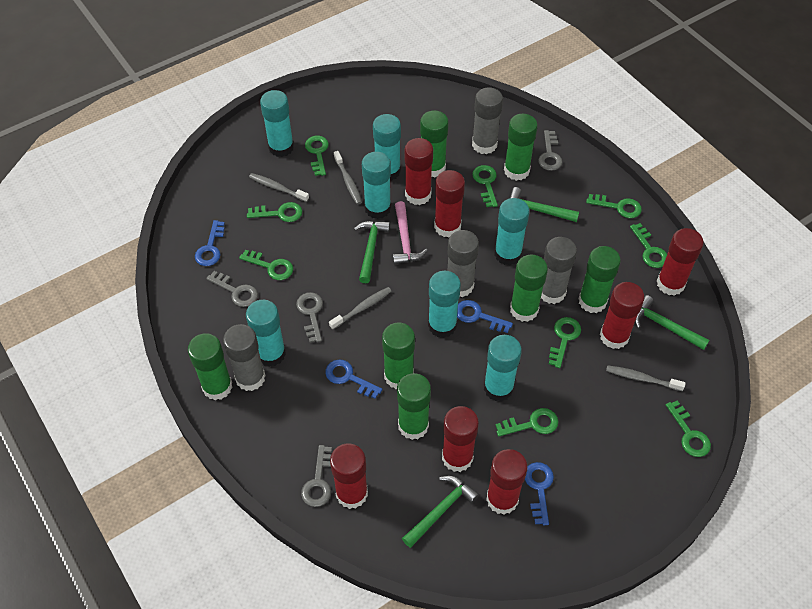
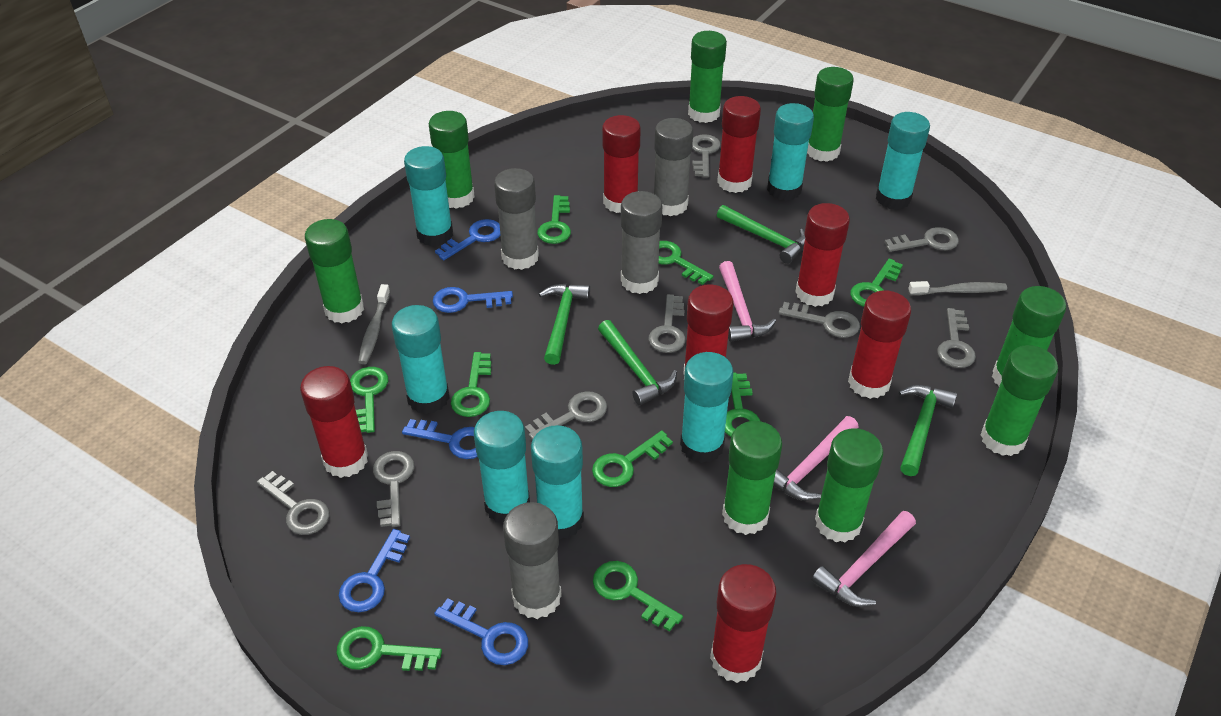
blue key: 4 -> 5
green glue stick: 7 -> 8
grey key: 4 -> 8
grey toothbrush: 4 -> 2
pink hammer: 1 -> 3

